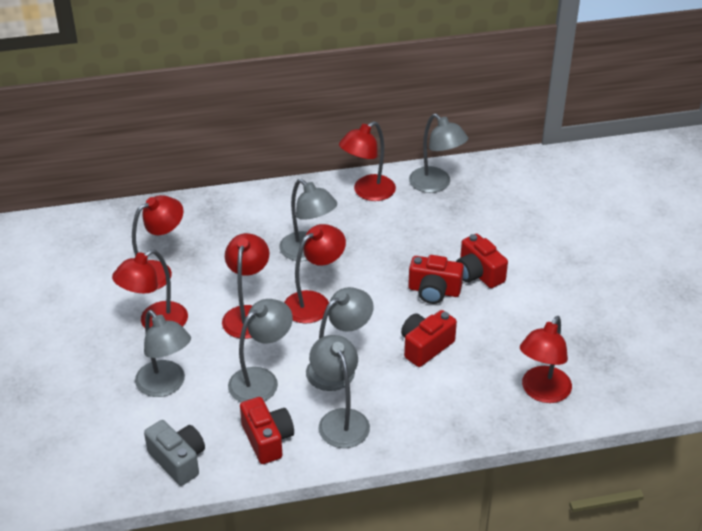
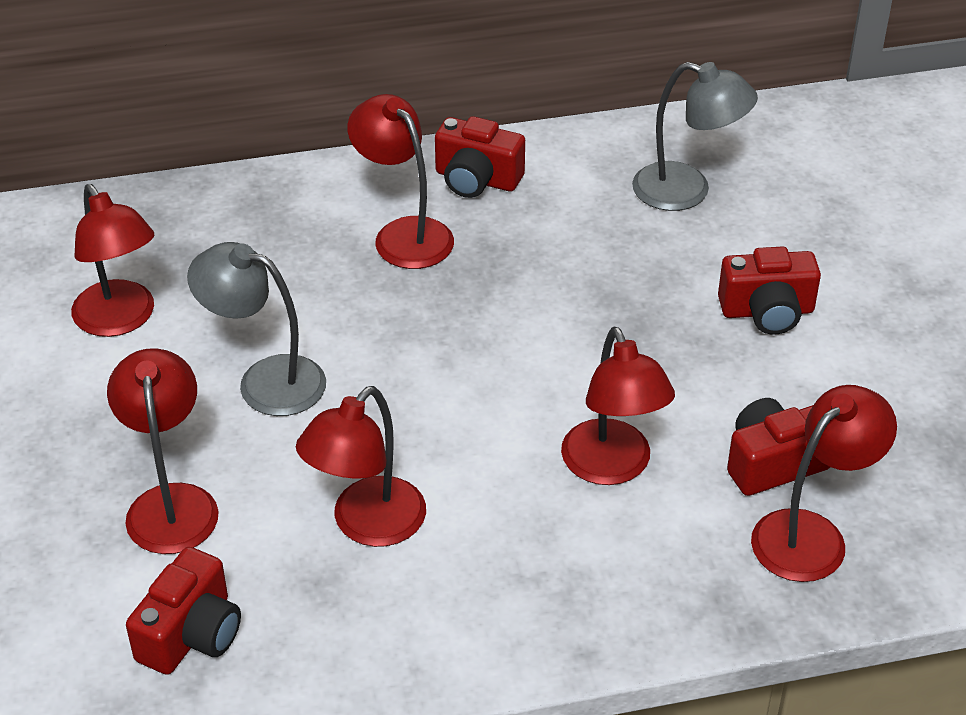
grey camera: 1 -> 0
grey lamp: 6 -> 2

